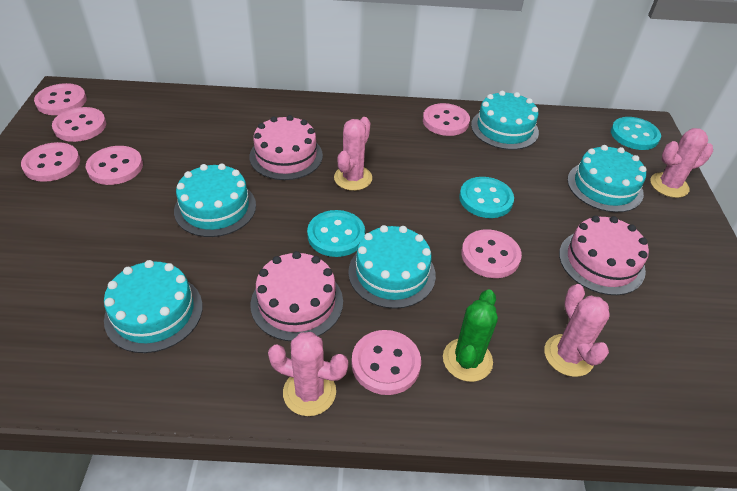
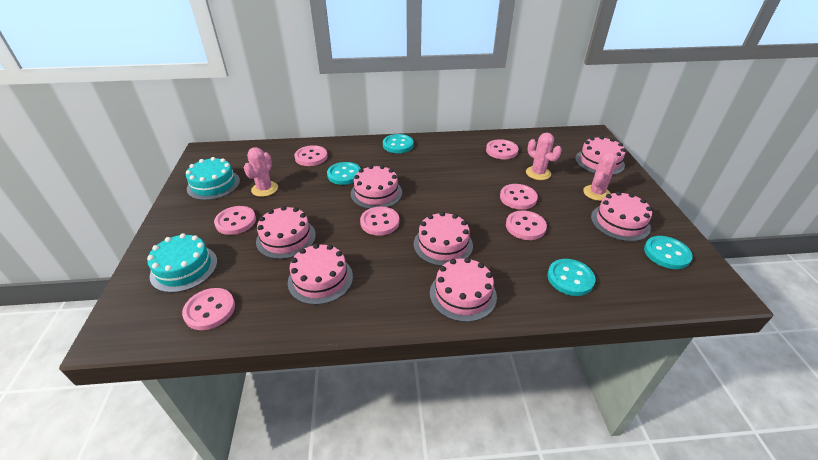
green cactus: 1 -> 0
pink cactus: 4 -> 3
pink cake: 3 -> 7
turquoise button: 3 -> 4
turquoise cake: 5 -> 2

